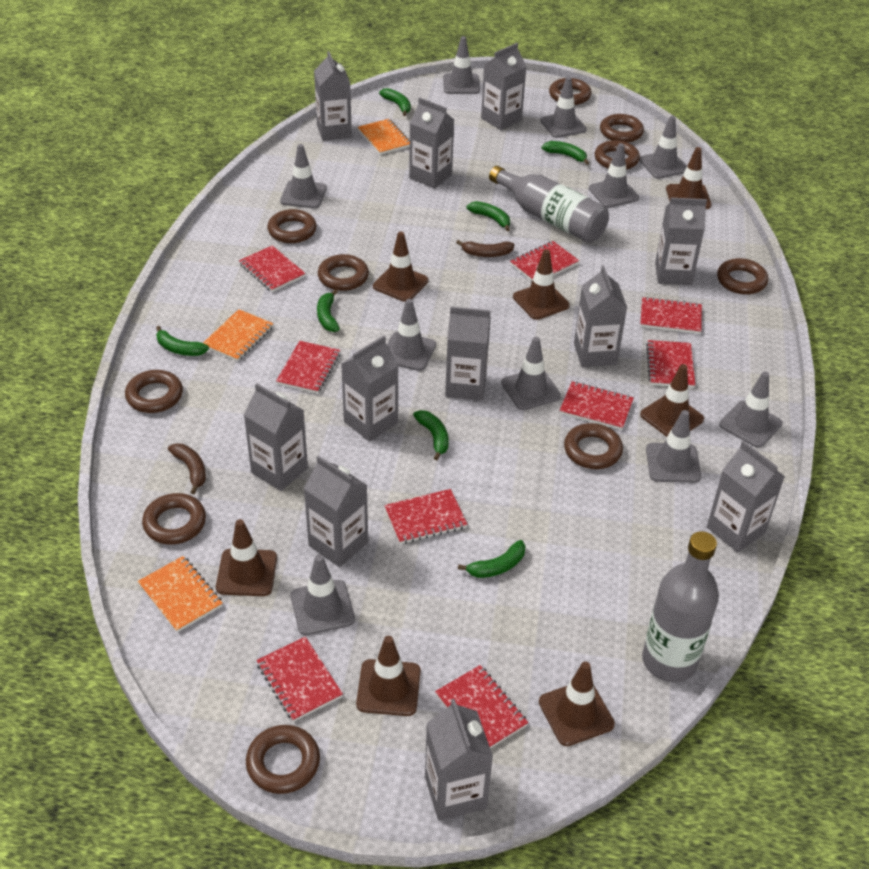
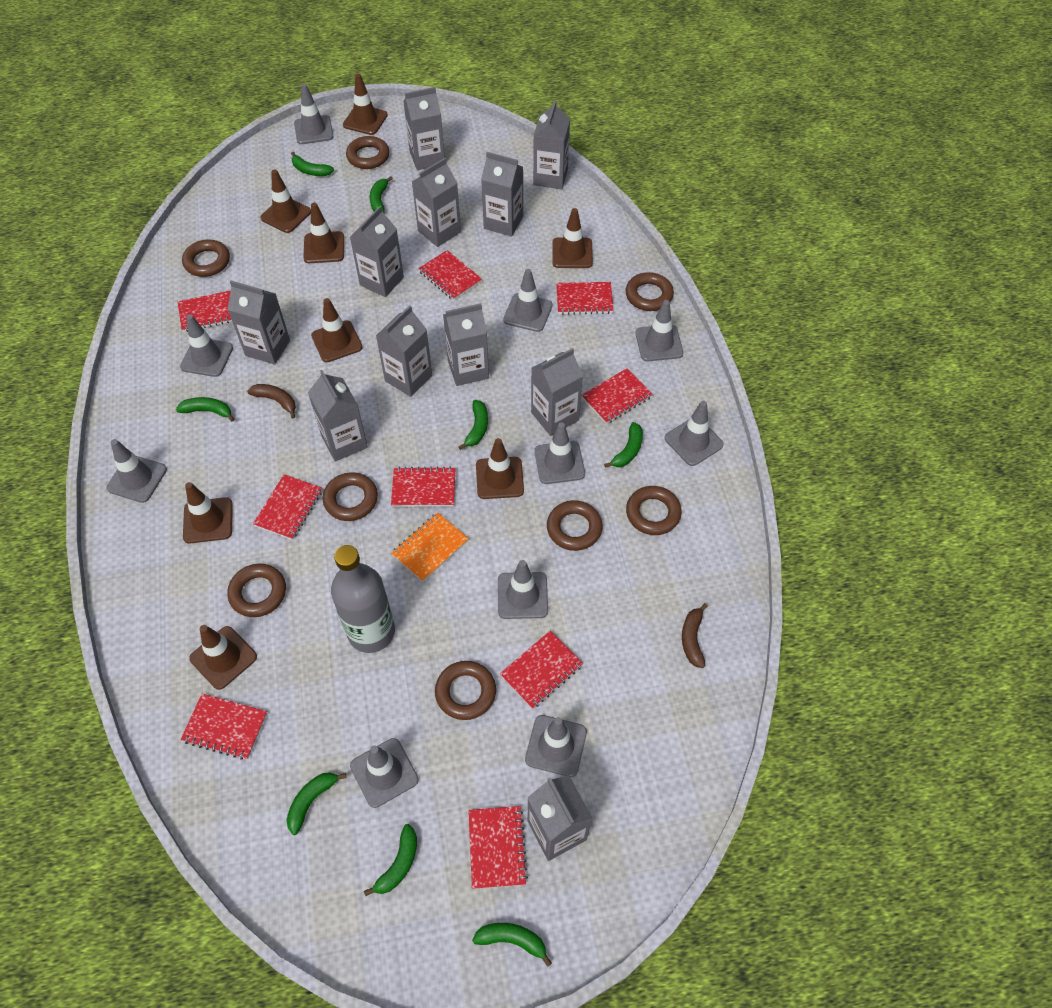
brown ring: 10 -> 8
brown traffic cone: 7 -> 8
green banana: 7 -> 8
grey bottle: 2 -> 1
orange notebook: 3 -> 1

